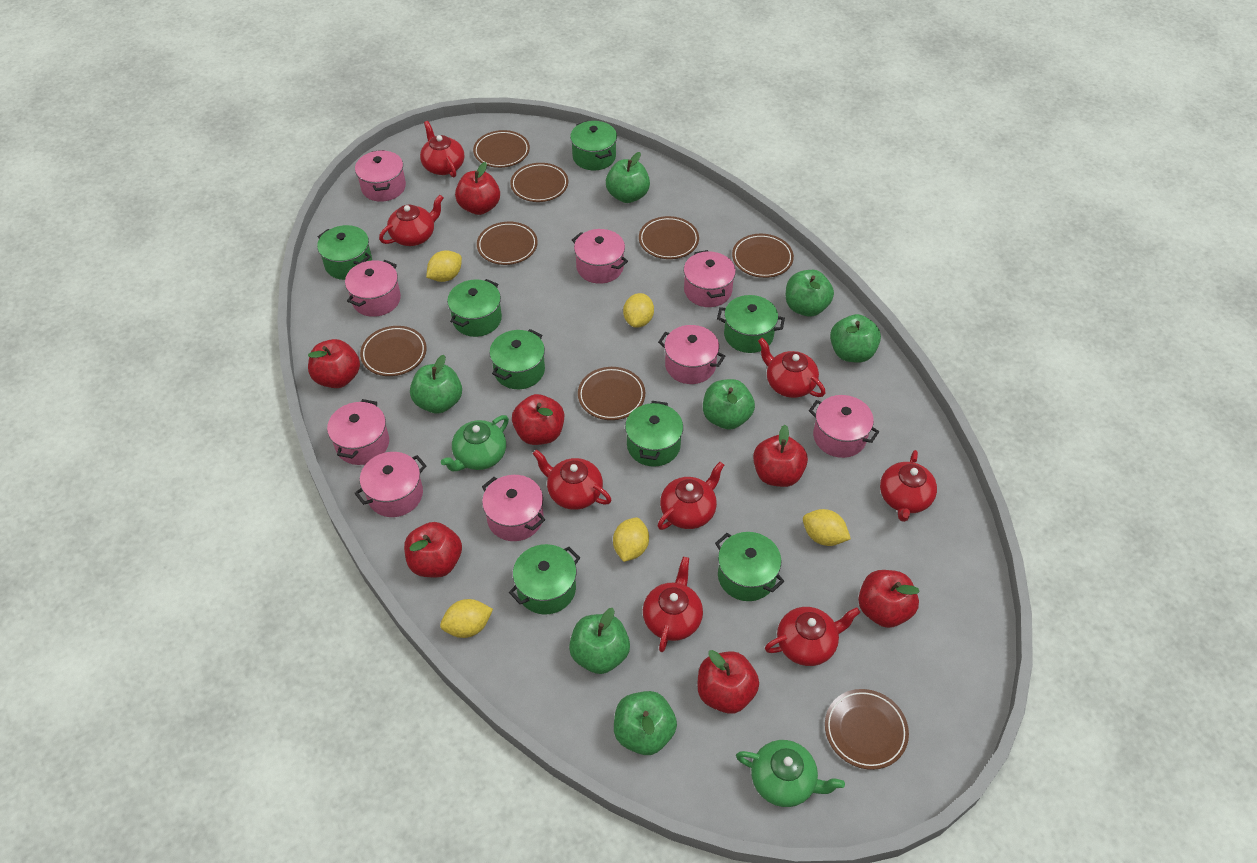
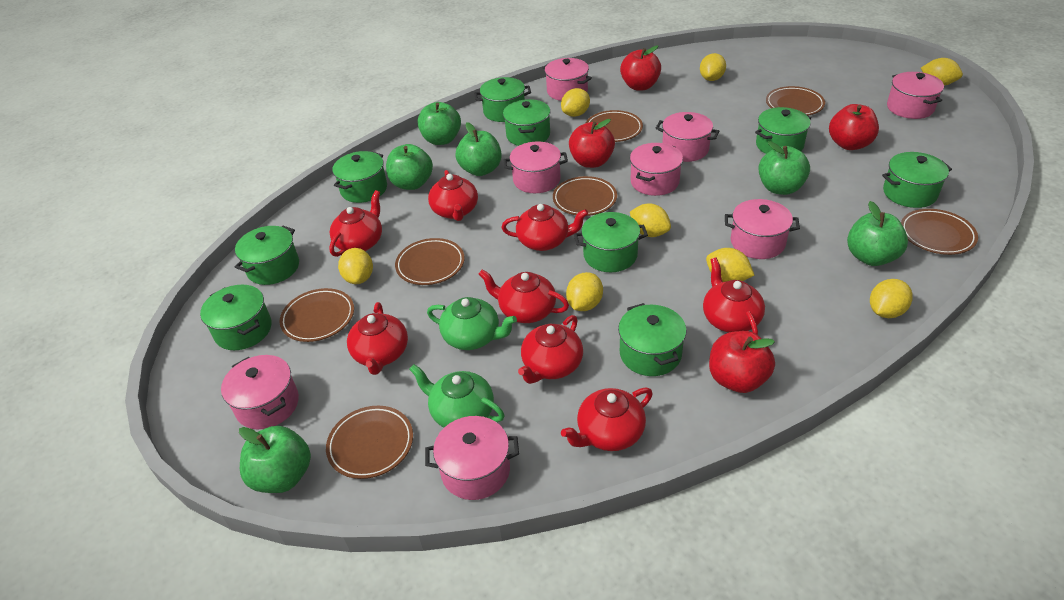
brown plate: 8 -> 7
green apple: 7 -> 6
green pot: 8 -> 9
pink pot: 9 -> 8
red apple: 7 -> 4
yellow lemon: 5 -> 8

